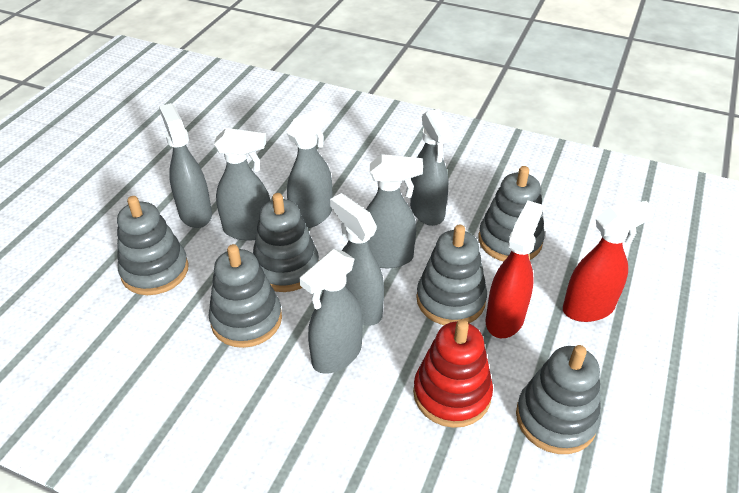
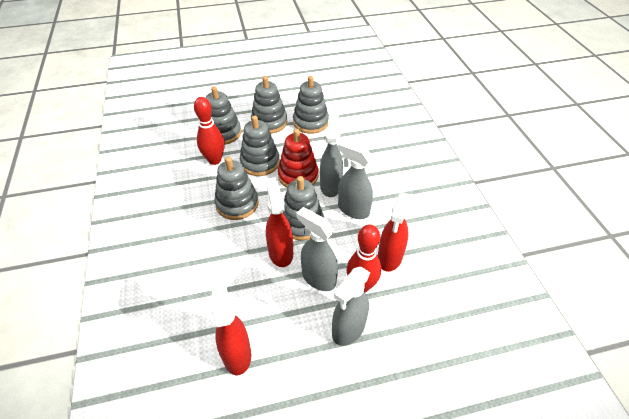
grey spray bottle: 7 -> 4
red bowling pin: 0 -> 2
red spray bottle: 2 -> 3

